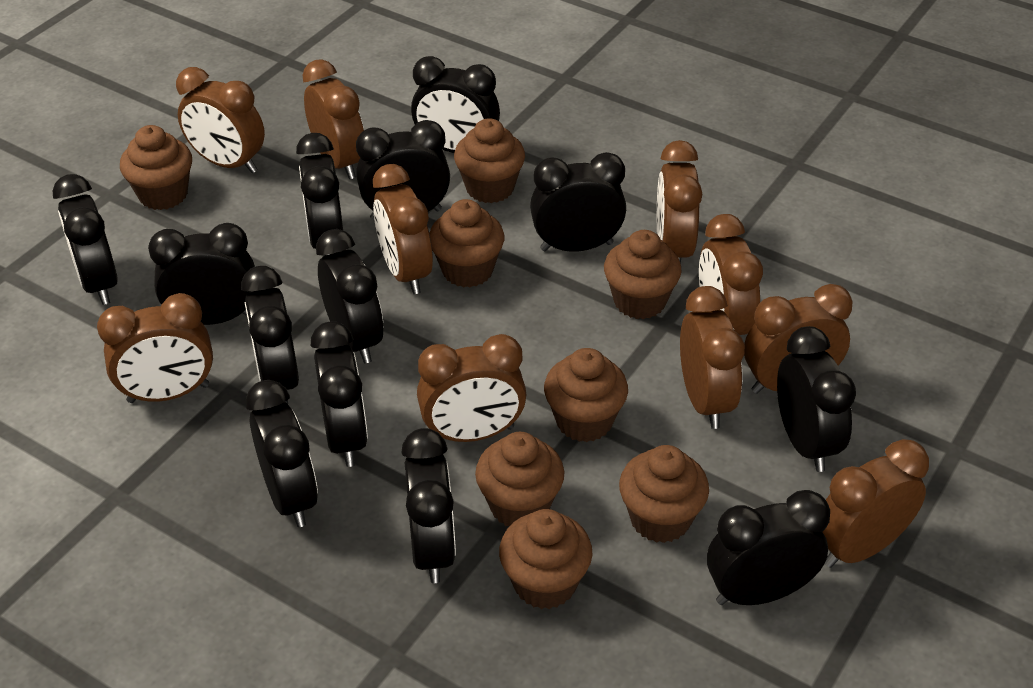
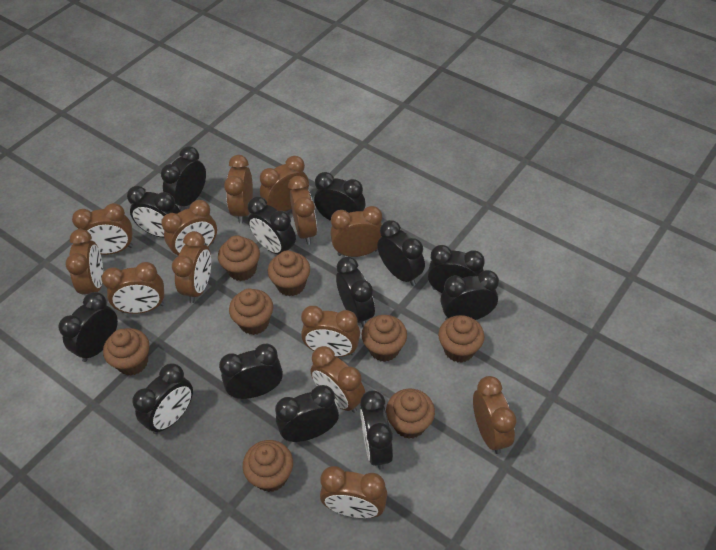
brown clock: 10 -> 13

